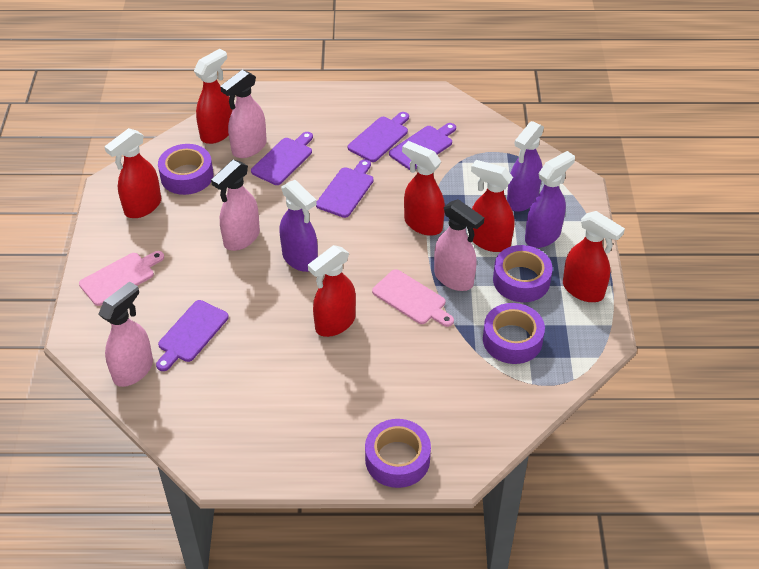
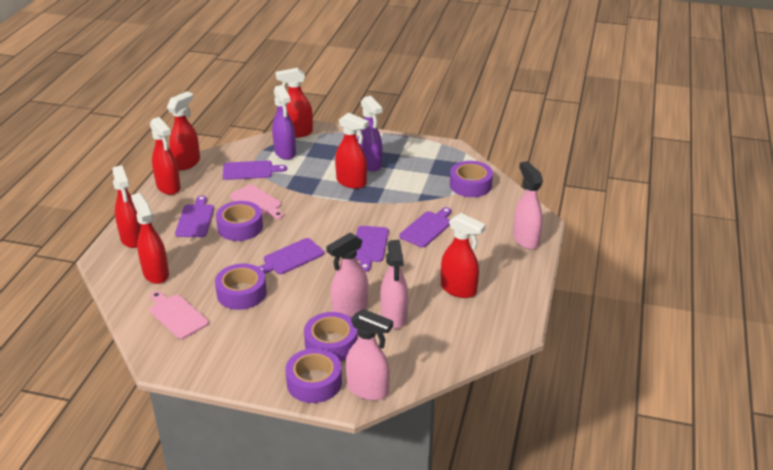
purple spray bottle: 3 -> 2
purple tape: 4 -> 5
red spray bottle: 6 -> 7

